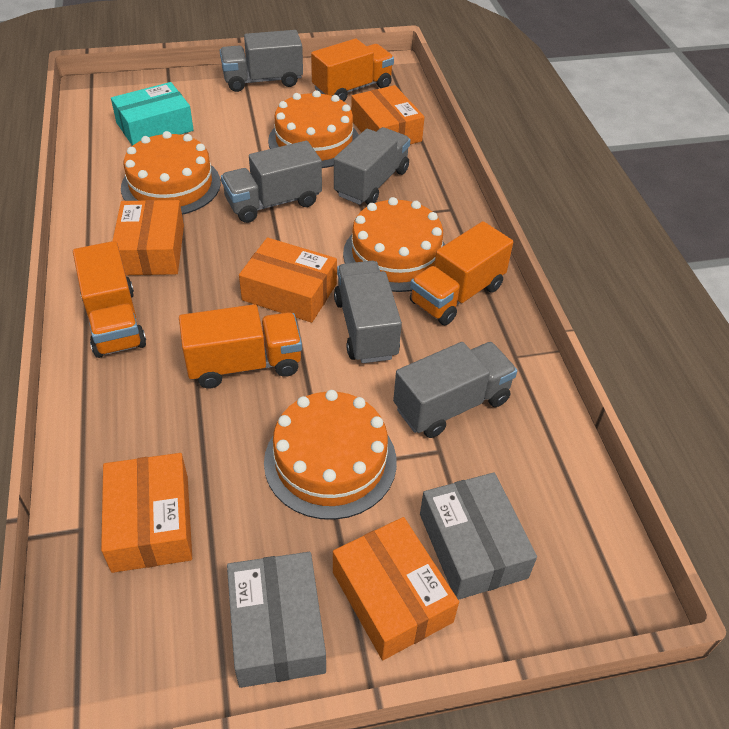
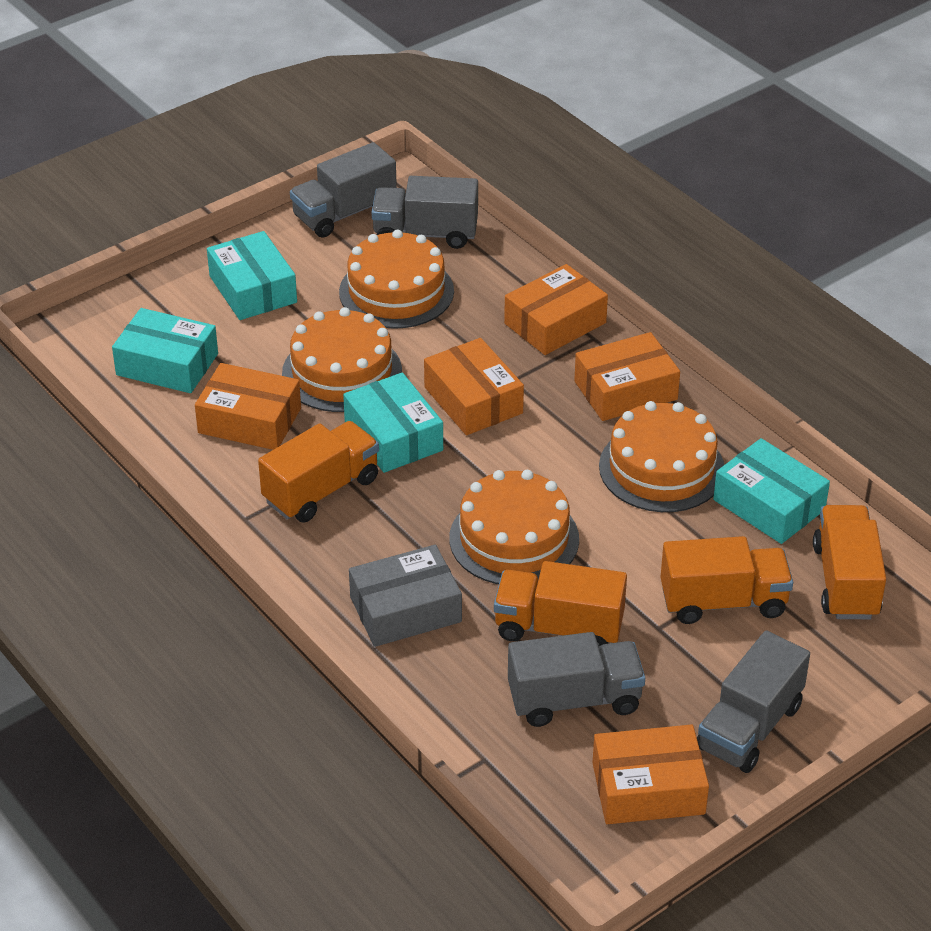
grey box: 2 -> 1
grey truck: 5 -> 4
turquoise box: 1 -> 4

